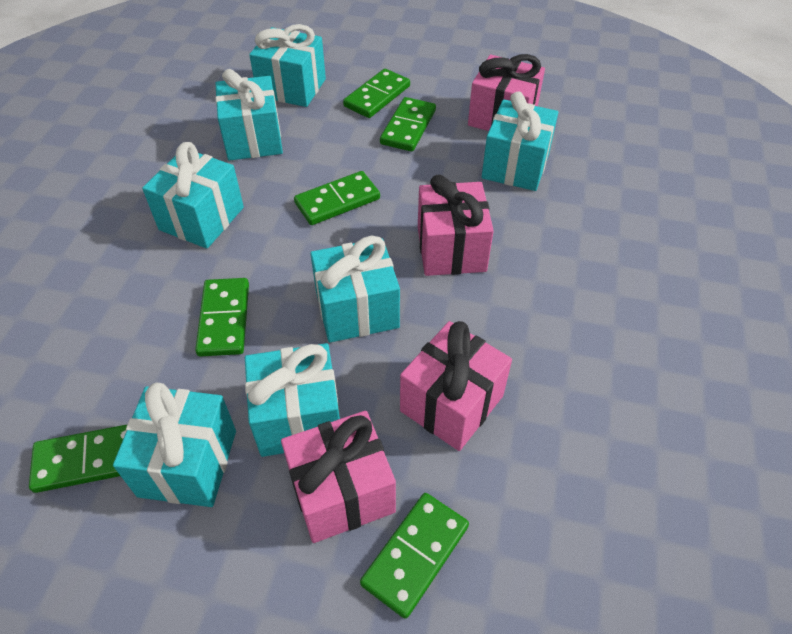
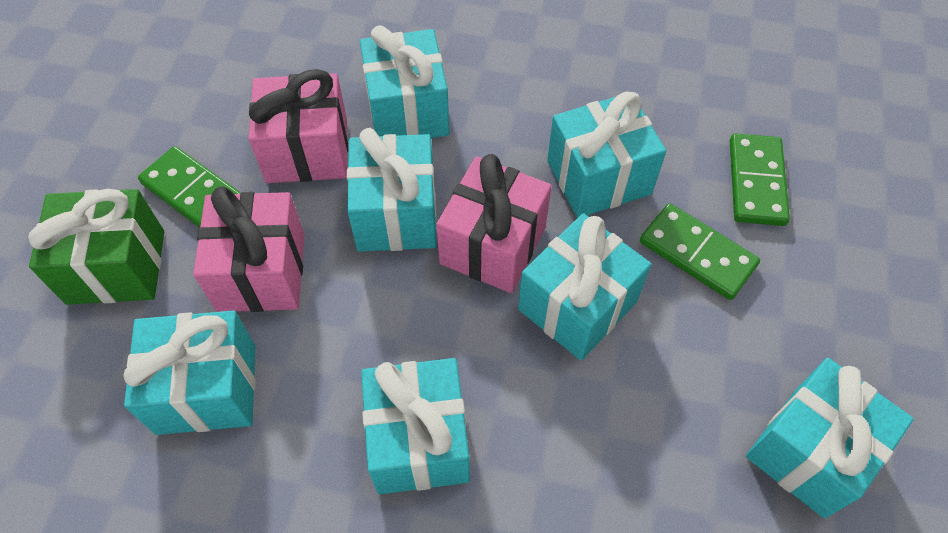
green domino: 6 -> 3
green gift: 0 -> 1
pink gift: 4 -> 3

